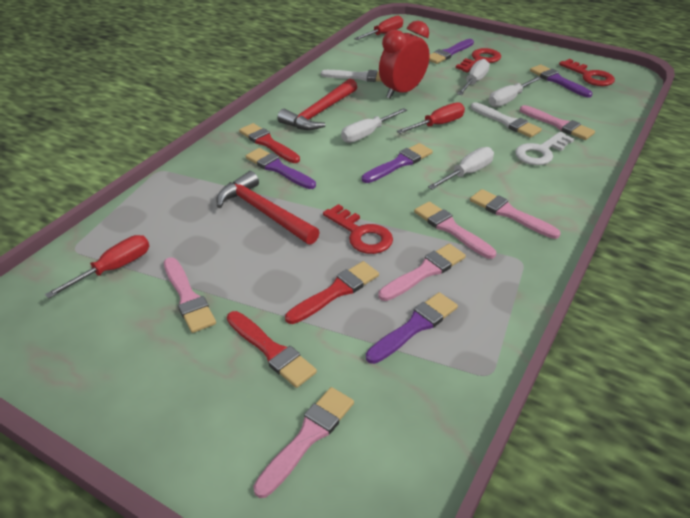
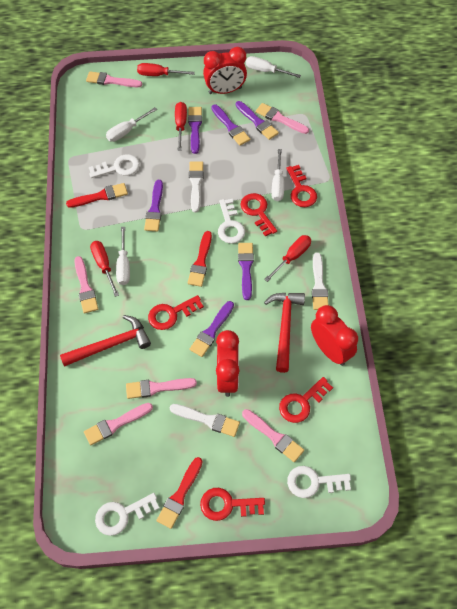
purple brush: 5 -> 6
red clock: 1 -> 3
red key: 3 -> 5
red screwdriver: 3 -> 4
white brush: 2 -> 3
white key: 1 -> 4

